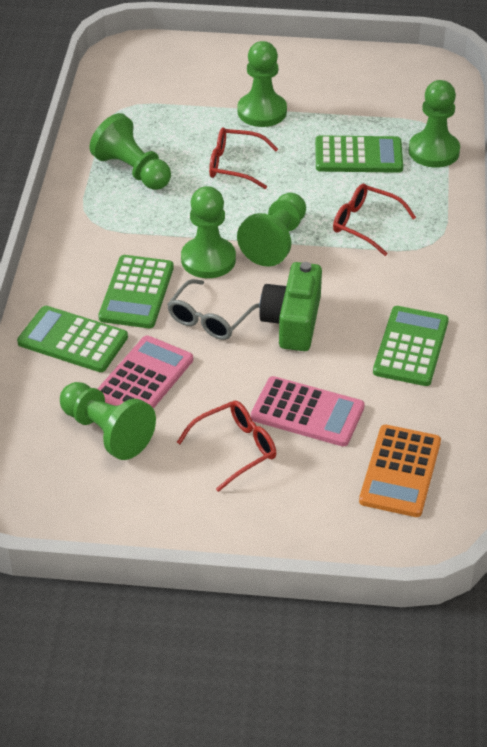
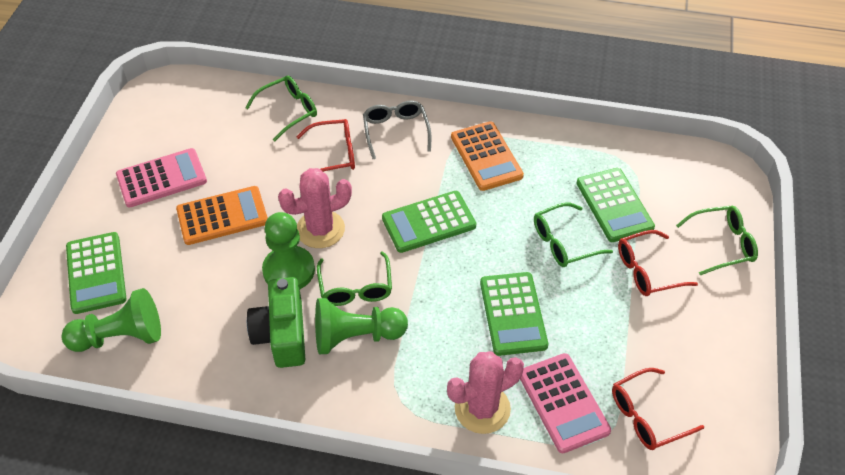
green glasses: 0 -> 4
green pawn: 6 -> 3
orange calculator: 1 -> 2
pink cactus: 0 -> 2

